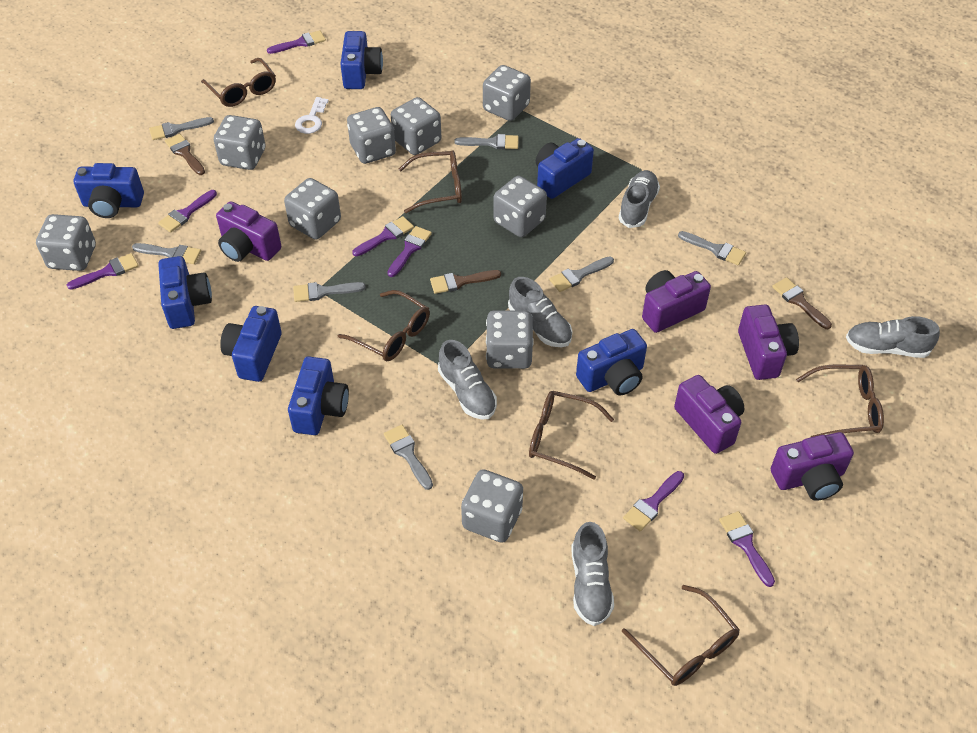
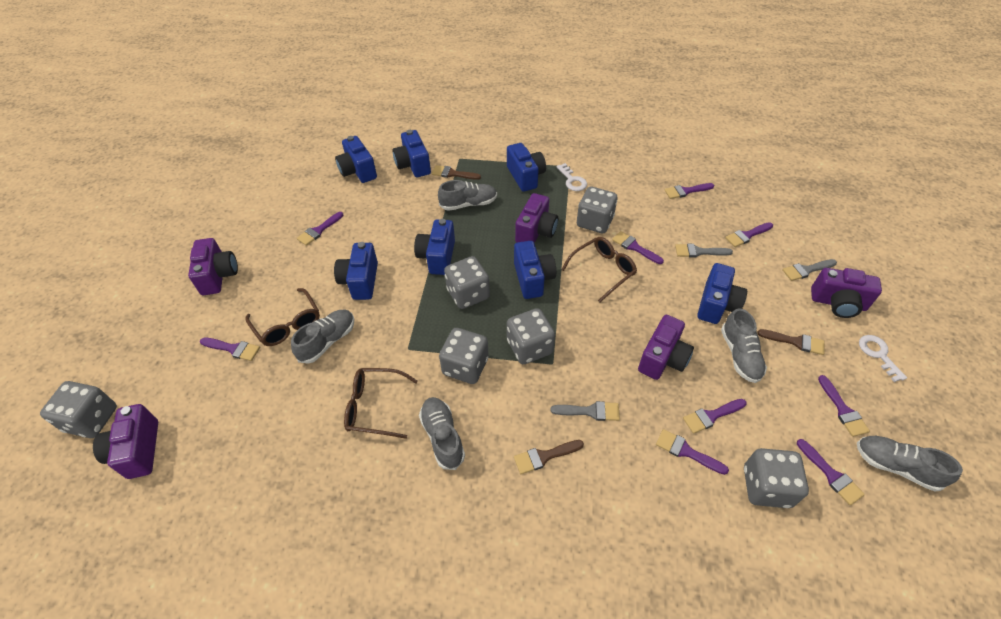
brown glasses: 6 -> 3
grey brush: 7 -> 3
grey dice: 9 -> 6
purple brush: 7 -> 9
white key: 1 -> 2

